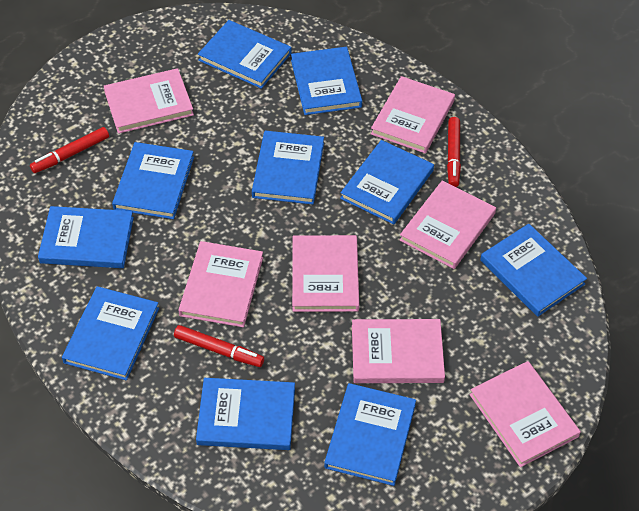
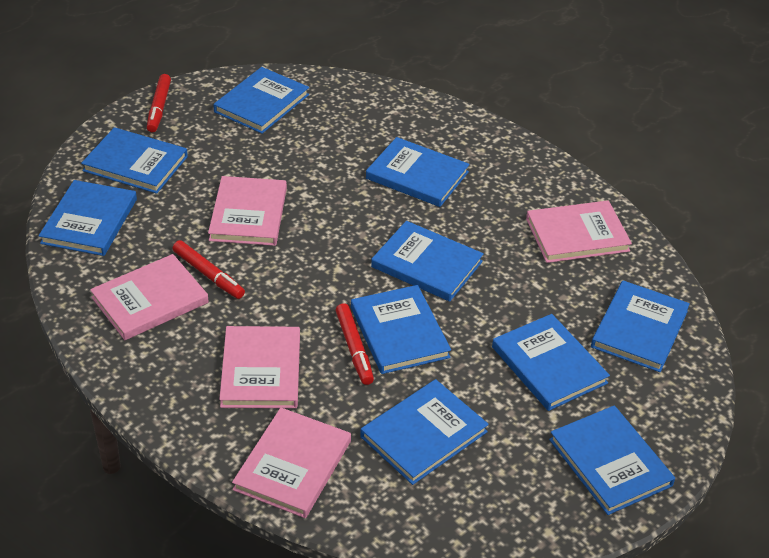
pink book: 7 -> 5

